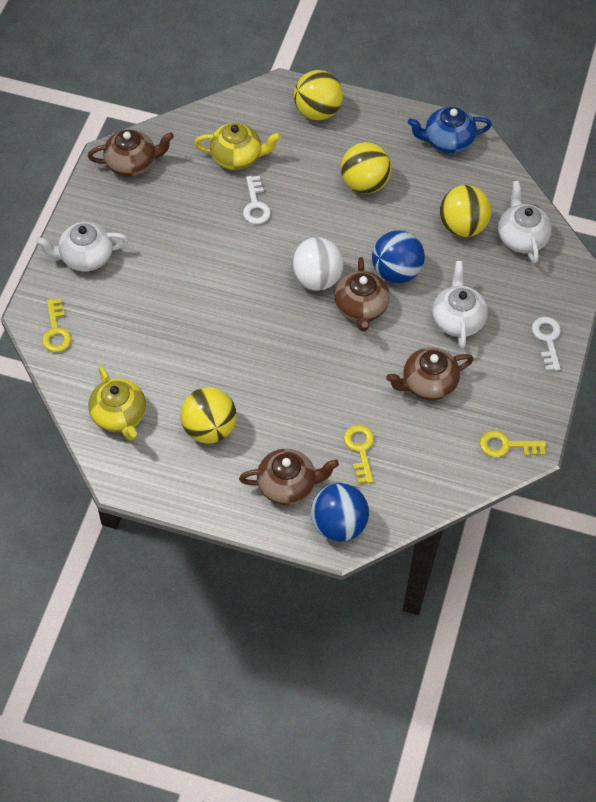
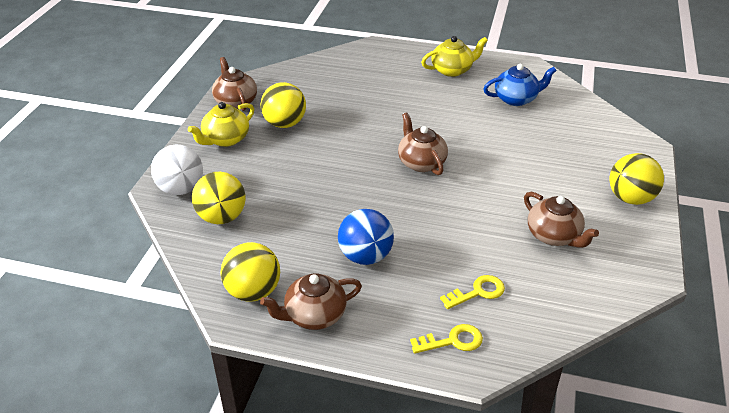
blue ball: 2 -> 1
white key: 2 -> 0
white teapot: 3 -> 0
yellow key: 3 -> 2

